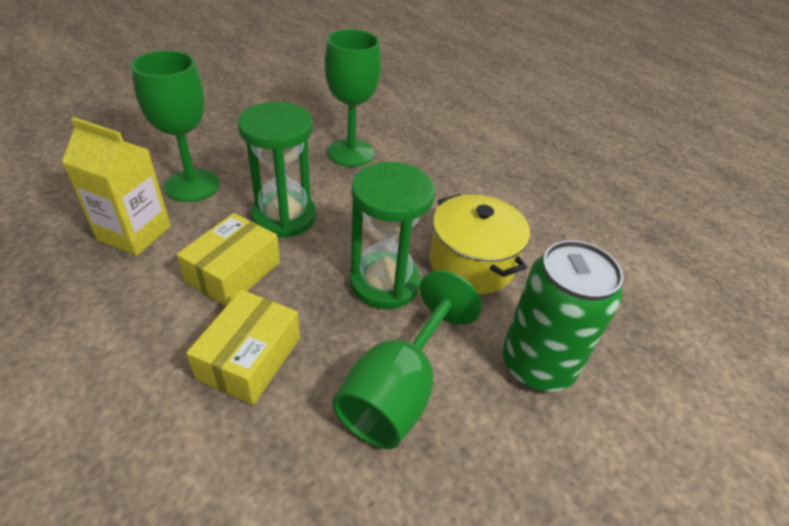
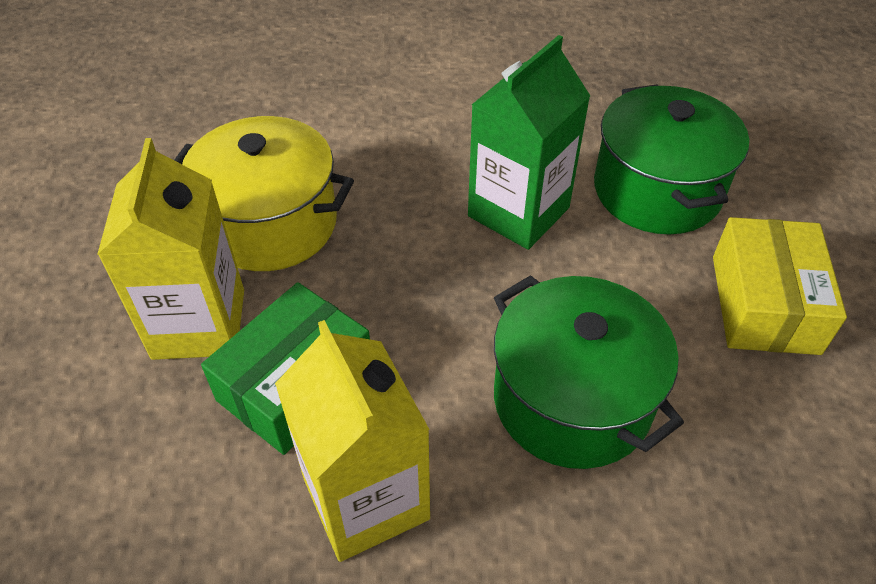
green box: 0 -> 1
green can: 1 -> 0
green carton: 0 -> 1
green goblet: 3 -> 0
green hourglass: 2 -> 0
green pot: 0 -> 2
yellow box: 2 -> 1
yellow carton: 1 -> 2

